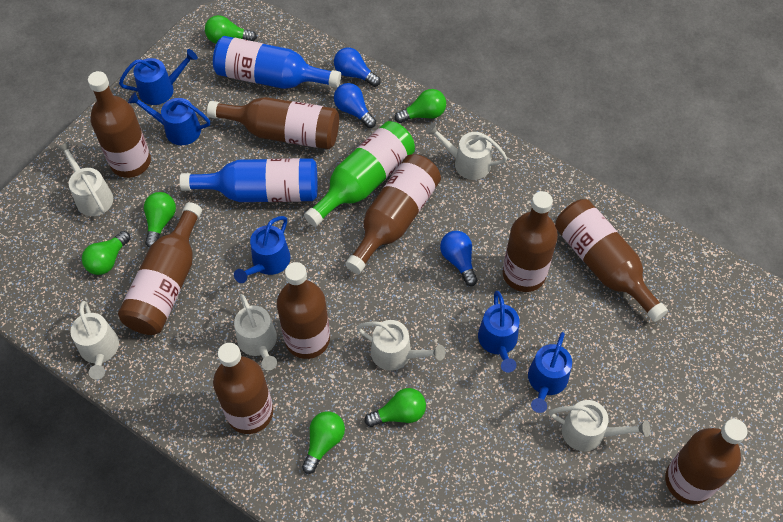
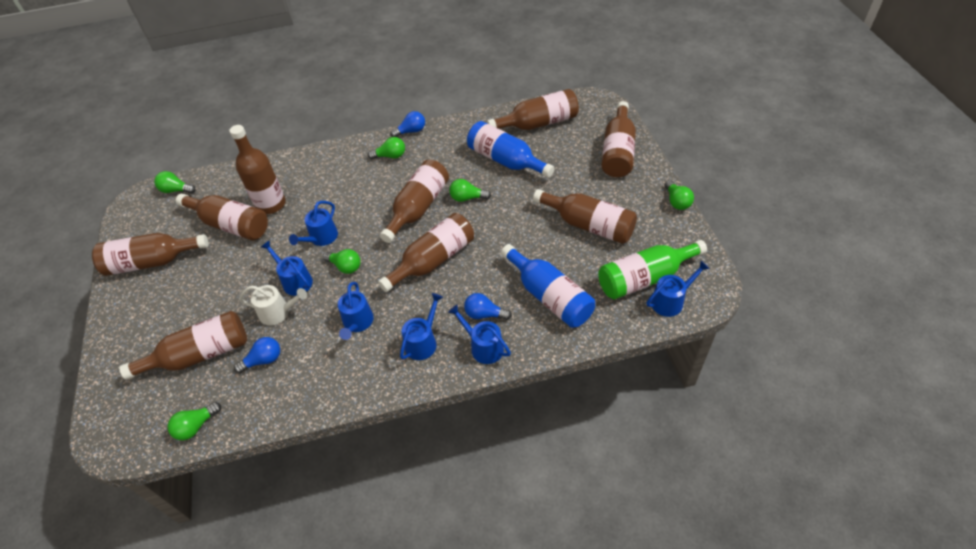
blue watering can: 5 -> 6
white watering can: 6 -> 1

